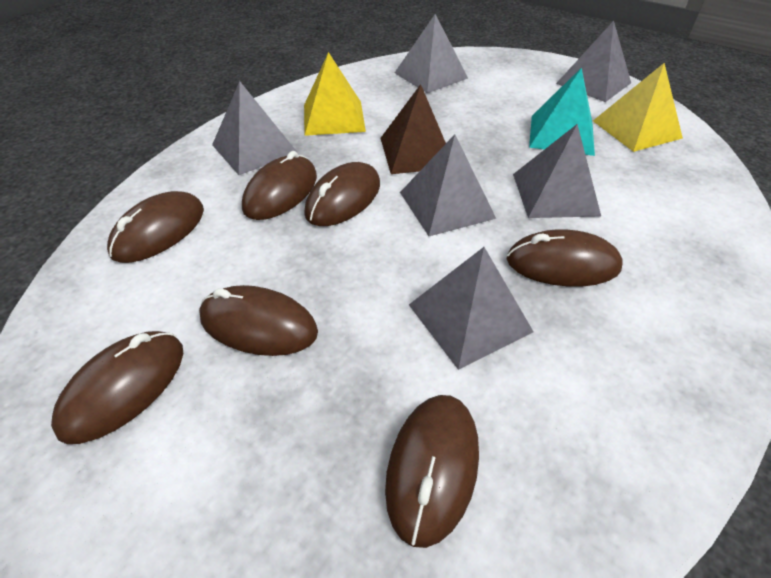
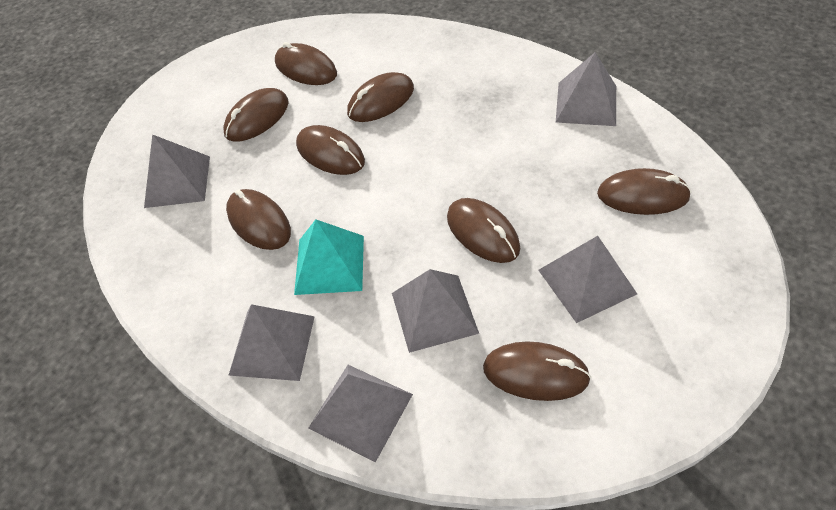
brown mouse: 7 -> 8
brown pyramid: 1 -> 0
yellow pyramid: 2 -> 0

